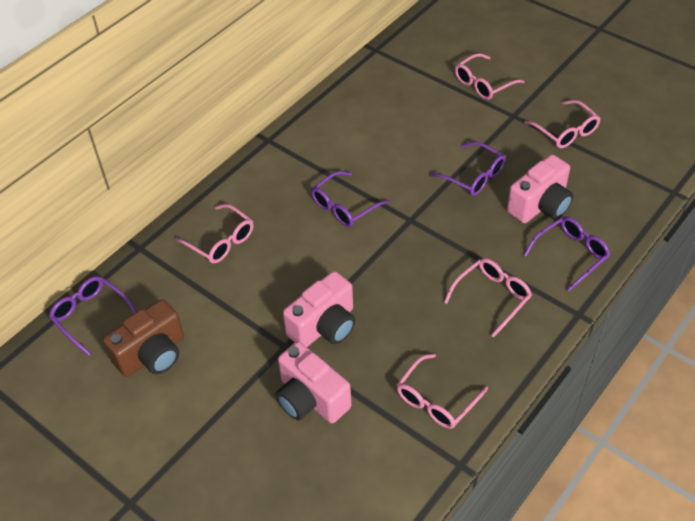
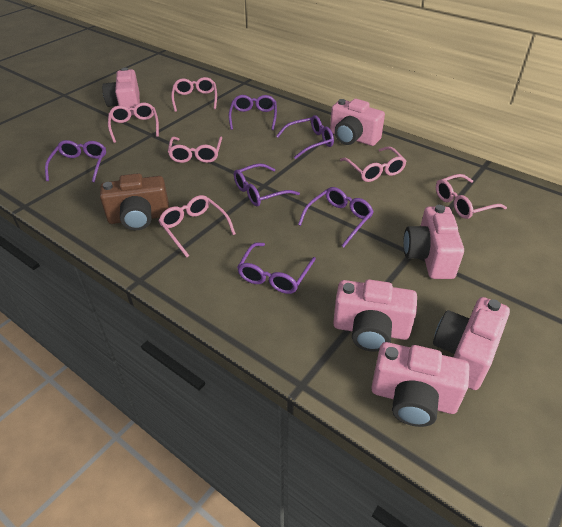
pink camera: 3 -> 6
pink glasses: 5 -> 6
purple glasses: 4 -> 6

